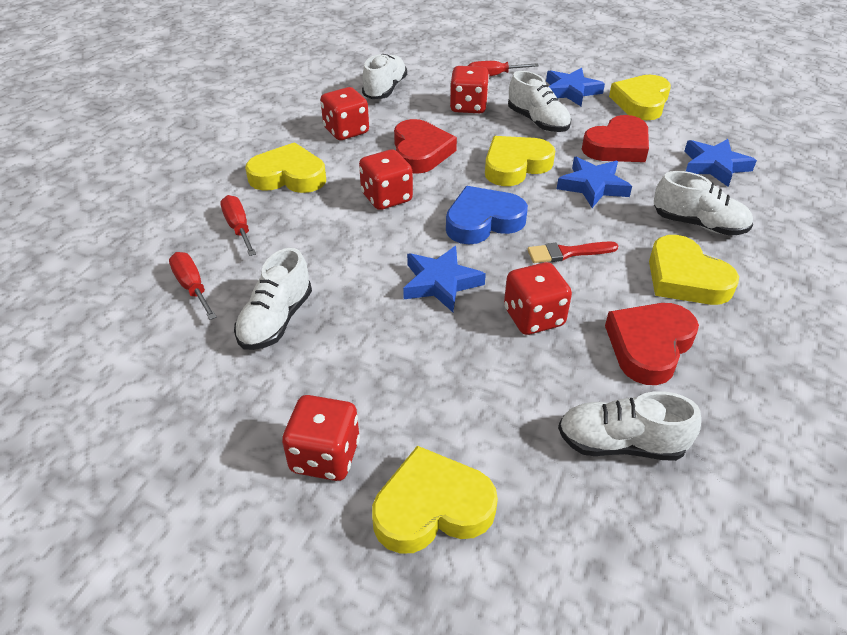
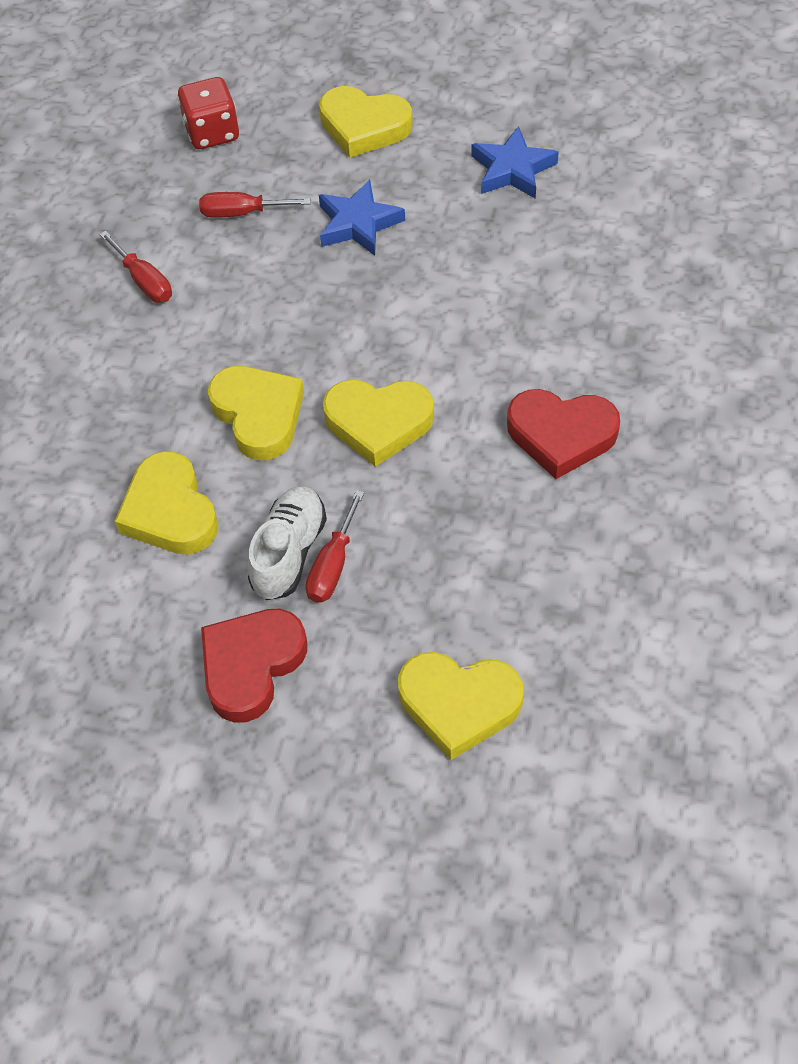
blue heart: 1 -> 0
blue star: 4 -> 2
red brush: 1 -> 0
red dice: 5 -> 1
red heart: 3 -> 2
white shoe: 5 -> 1

